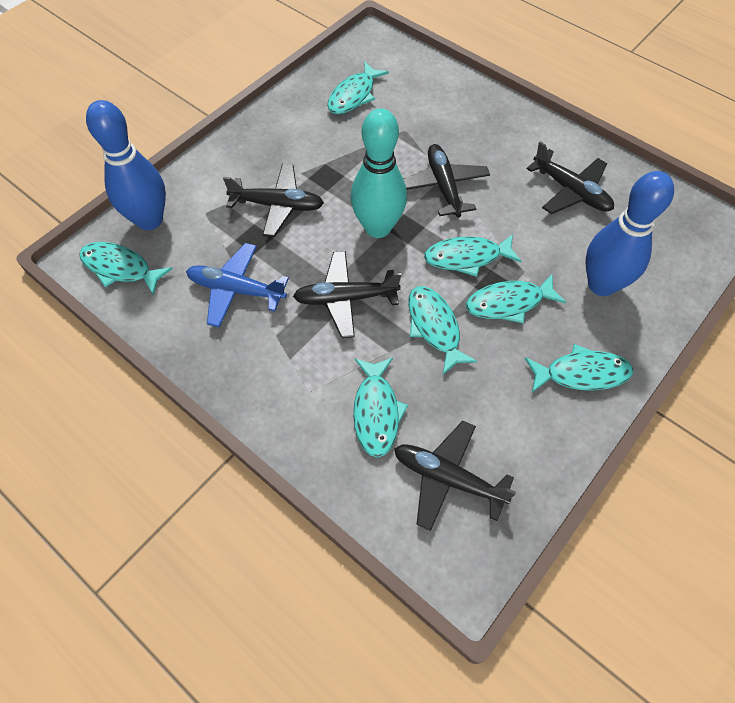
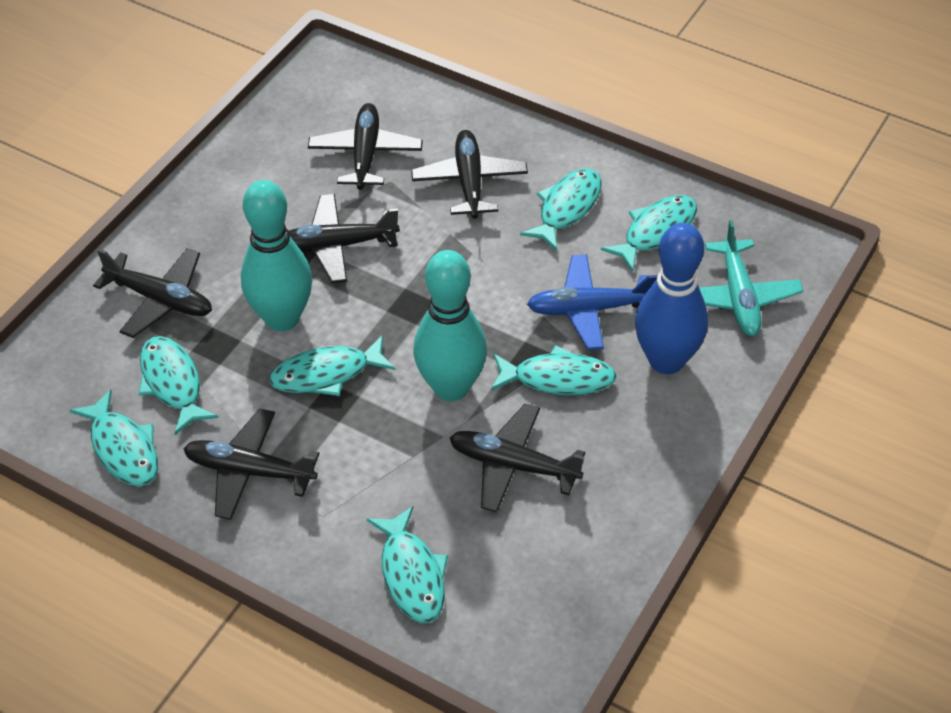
black plane: 5 -> 6
blue bowling pin: 2 -> 1
turquoise bowling pin: 1 -> 2
turquoise plane: 0 -> 1

